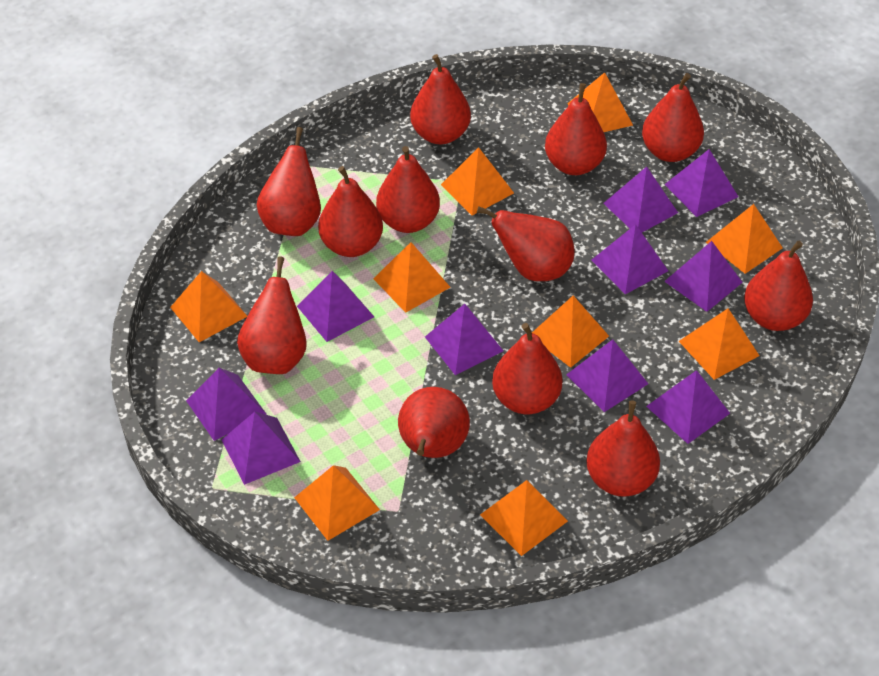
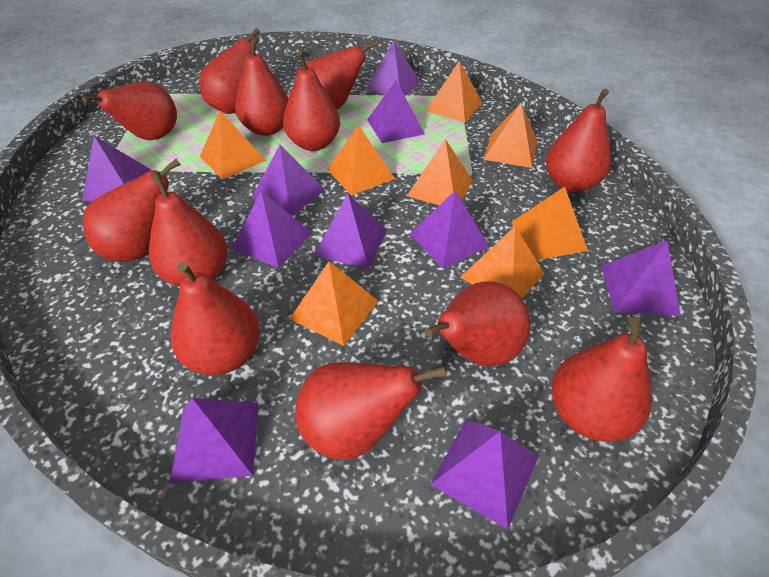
orange pyramid: 9 -> 8

